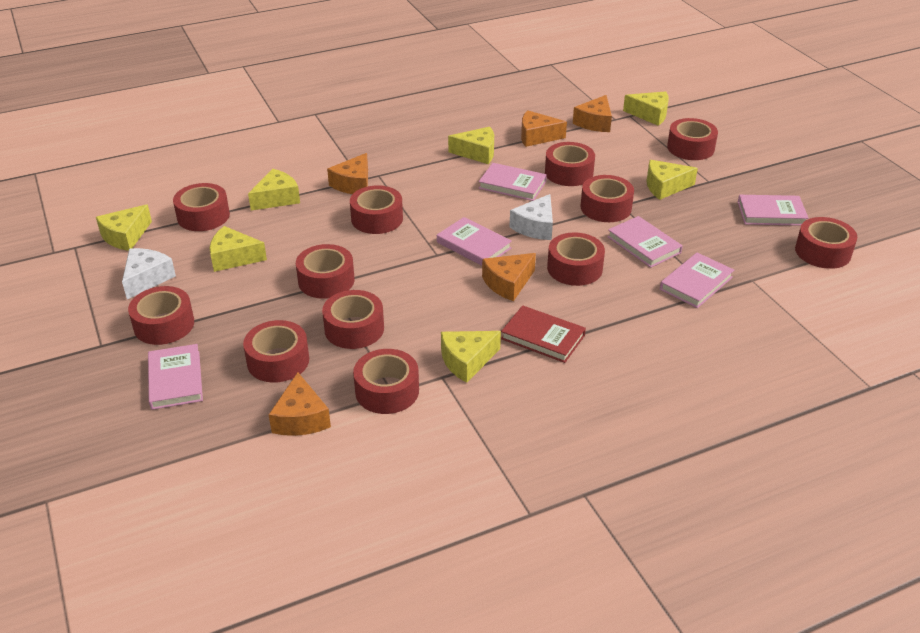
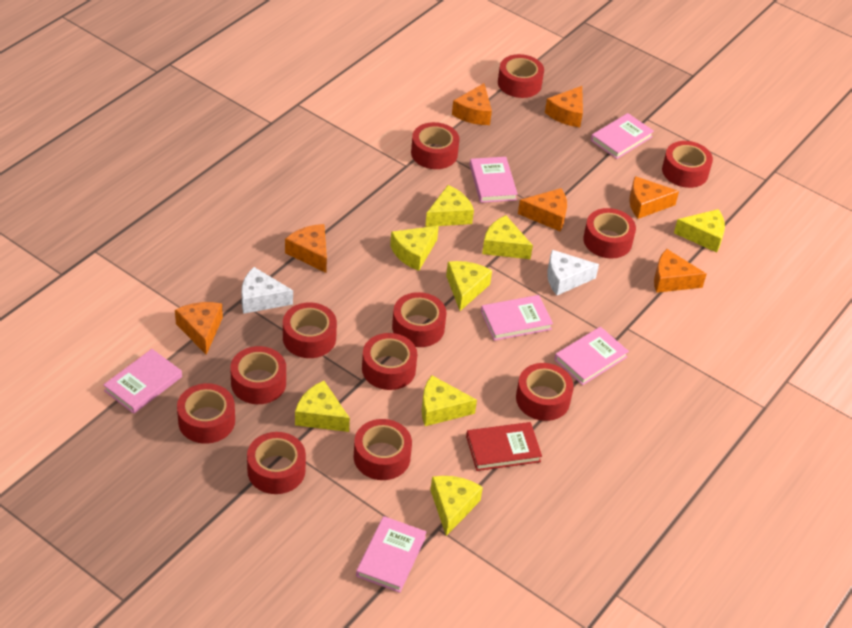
orange cheese: 5 -> 7
yellow cheese: 7 -> 8

